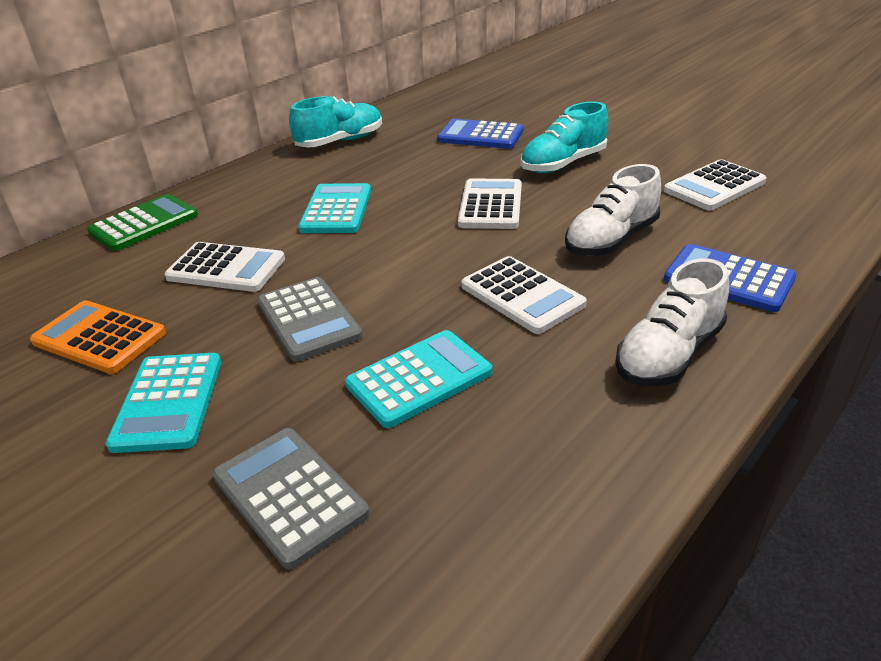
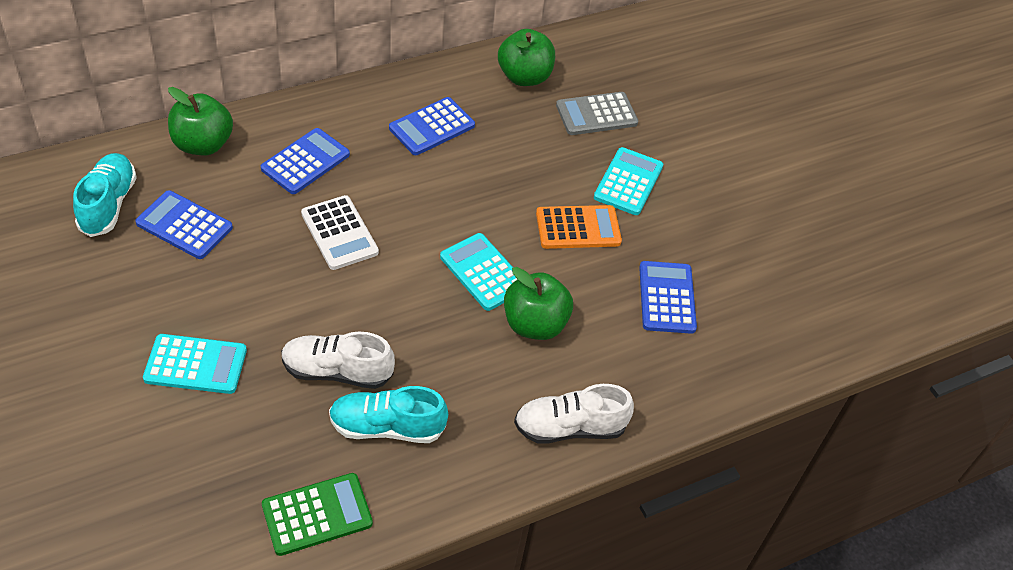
blue calculator: 2 -> 4
green apple: 0 -> 3
grey calculator: 2 -> 1
white calculator: 4 -> 1

